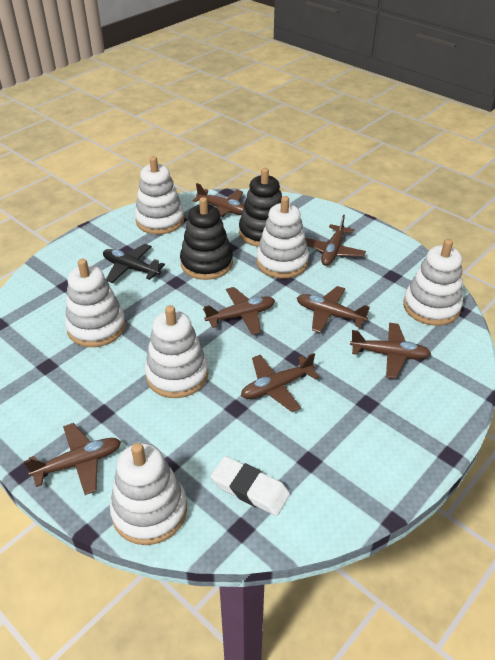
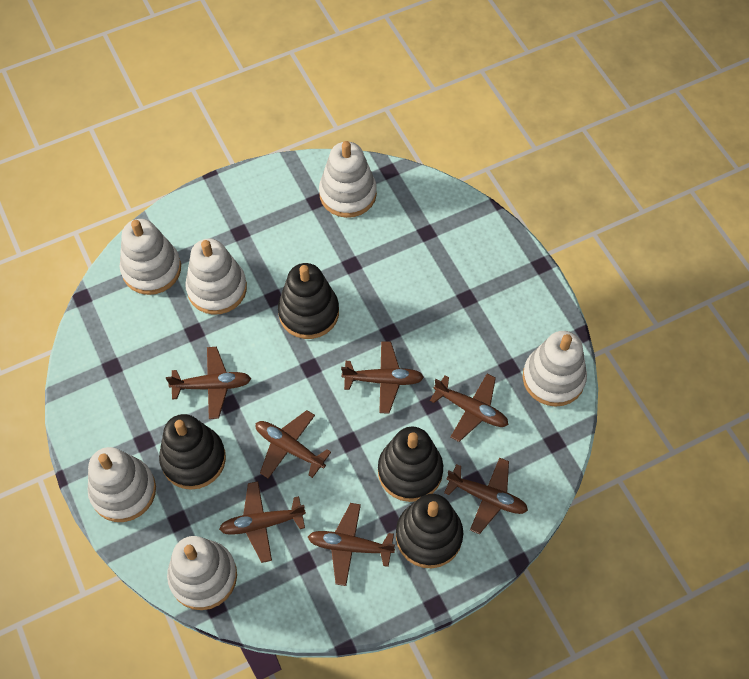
black plane: 1 -> 0
black stacking toy: 2 -> 4
white eraser: 1 -> 0

